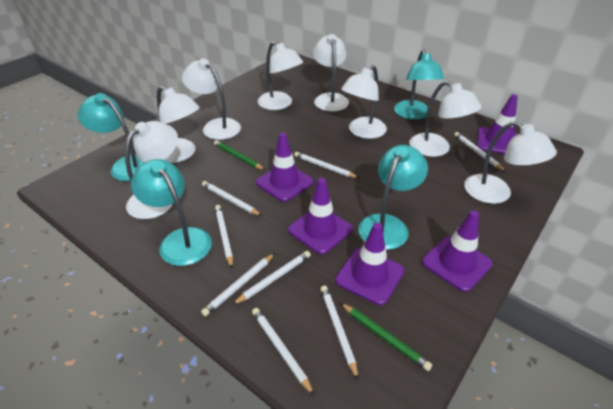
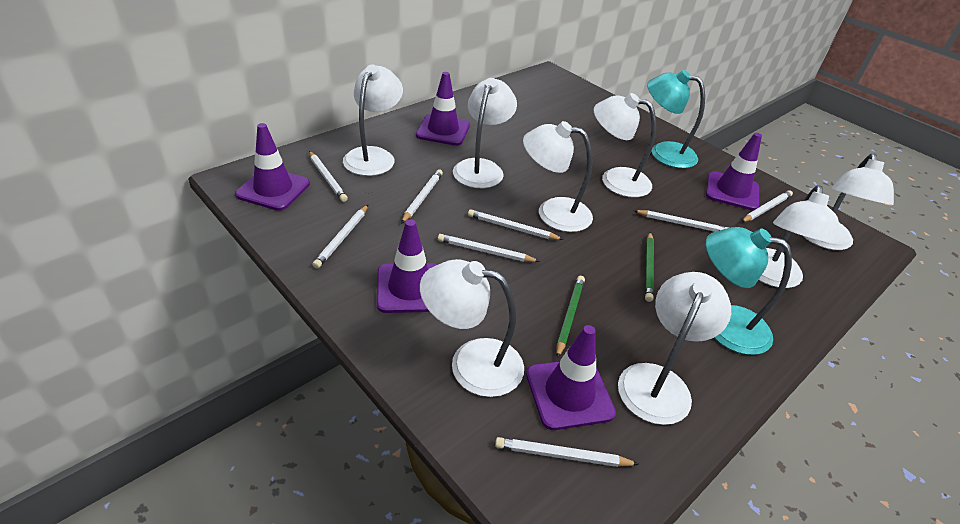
turquoise lamp: 4 -> 2

